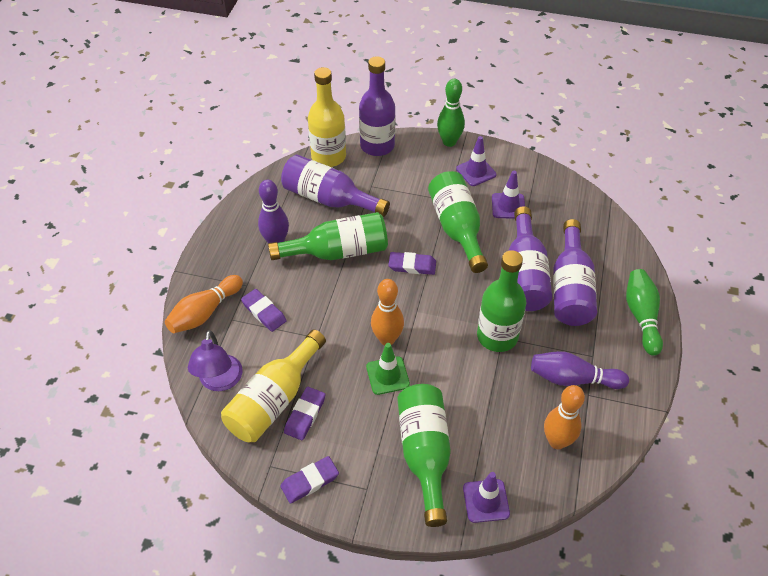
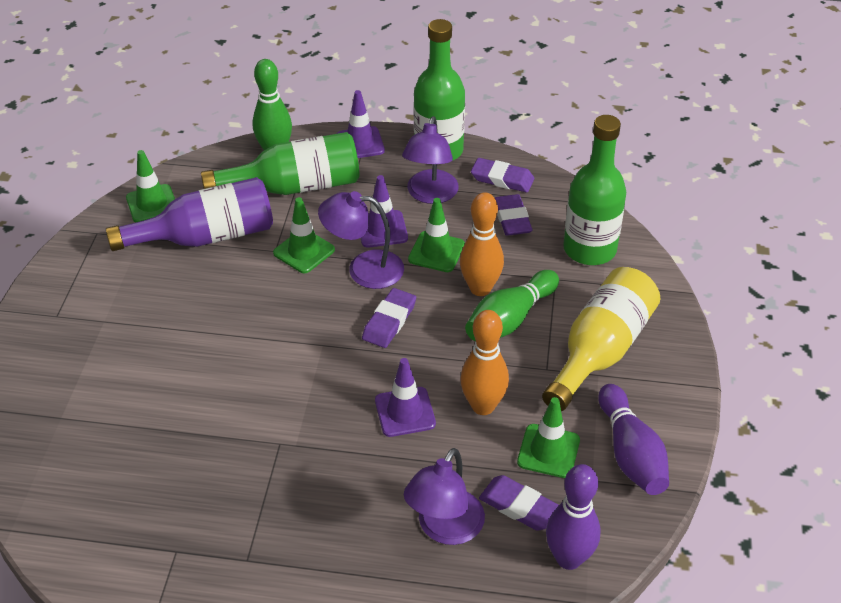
green bottle: 4 -> 3
green traffic cone: 1 -> 4
orange bowling pin: 3 -> 2
purple bottle: 4 -> 1
purple lamp: 1 -> 3
yellow bottle: 2 -> 1

